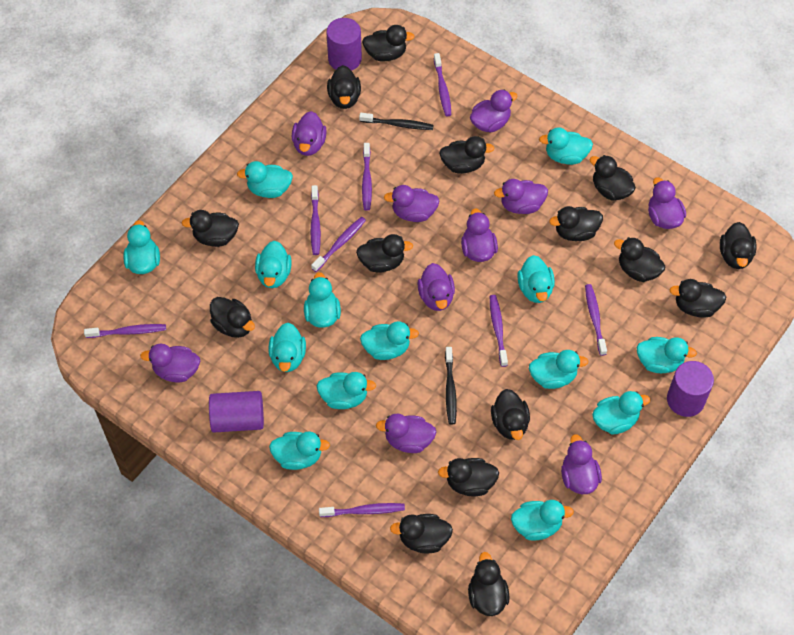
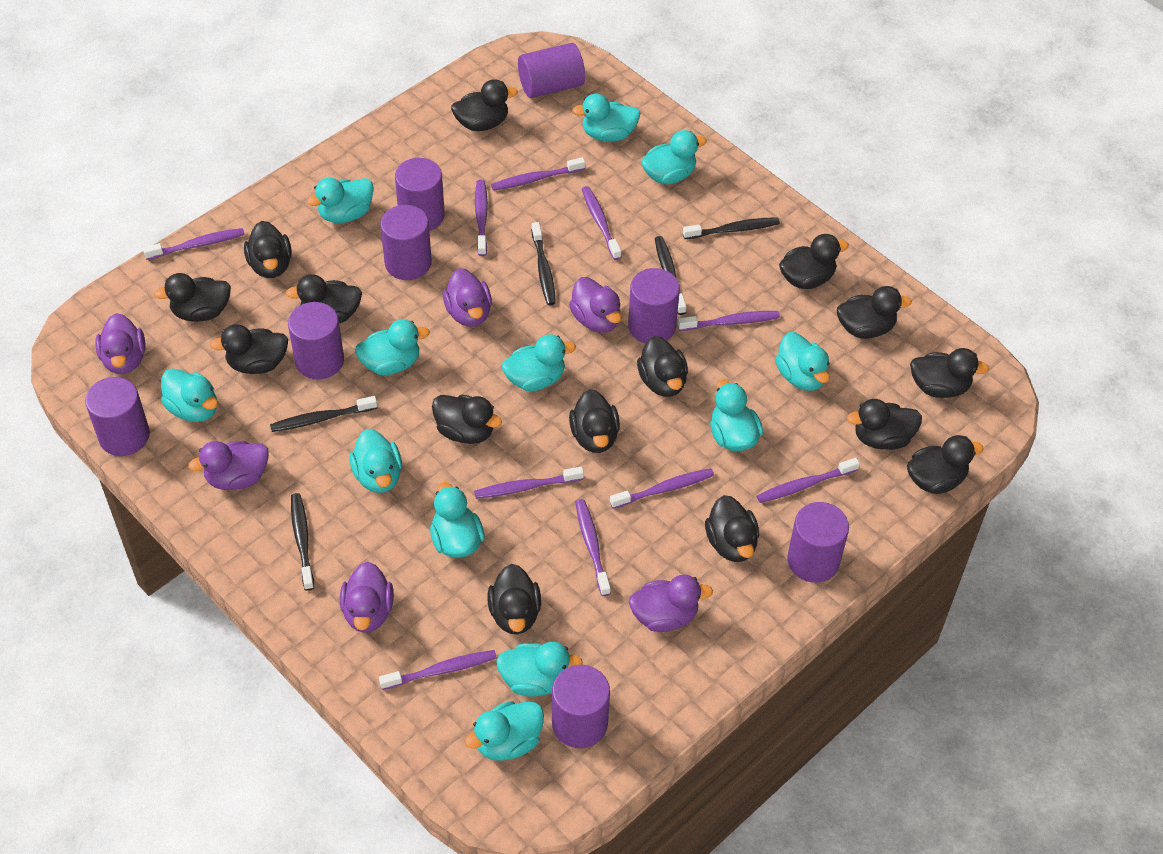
black toothbrush: 2 -> 5
purple cylinder: 3 -> 8
purple duck: 10 -> 6
purple toothbrush: 8 -> 10
turquoise duck: 14 -> 12

